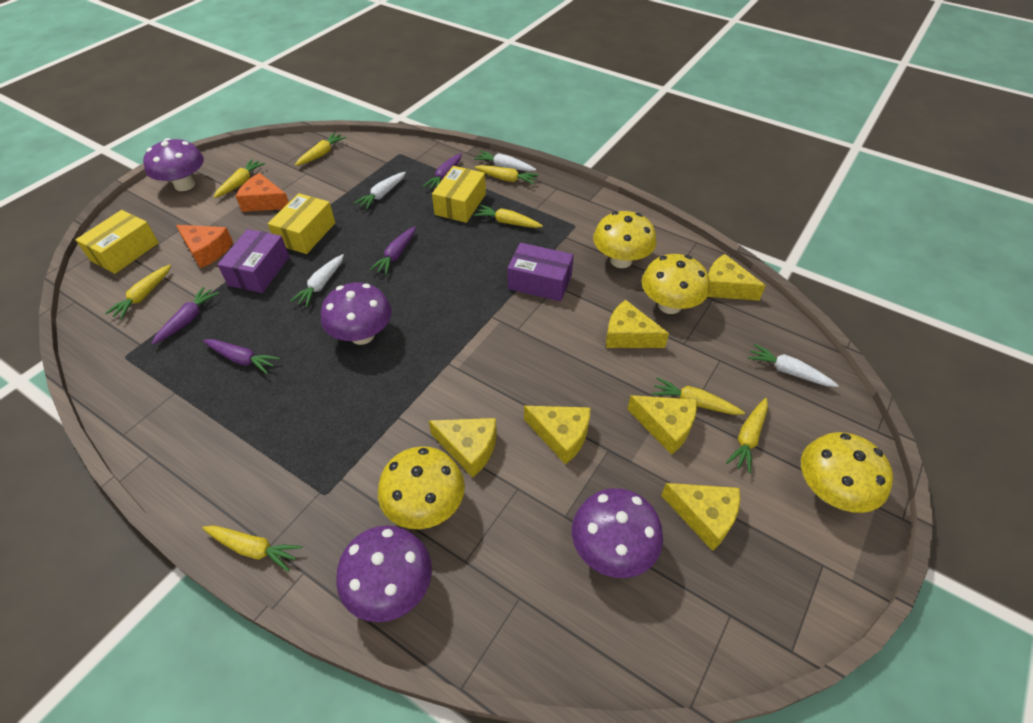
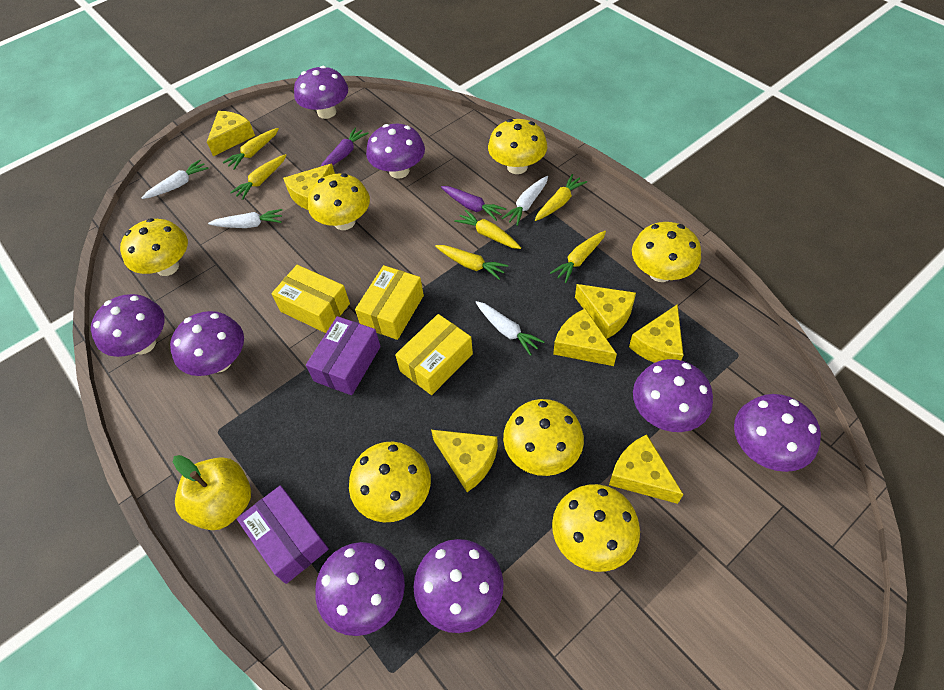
orange cheese: 2 -> 0
purple carrot: 4 -> 2
purple mushroom: 4 -> 8
yellow apple: 0 -> 1
yellow carrot: 8 -> 6
yellow cheese: 6 -> 7
yellow mushroom: 4 -> 7

